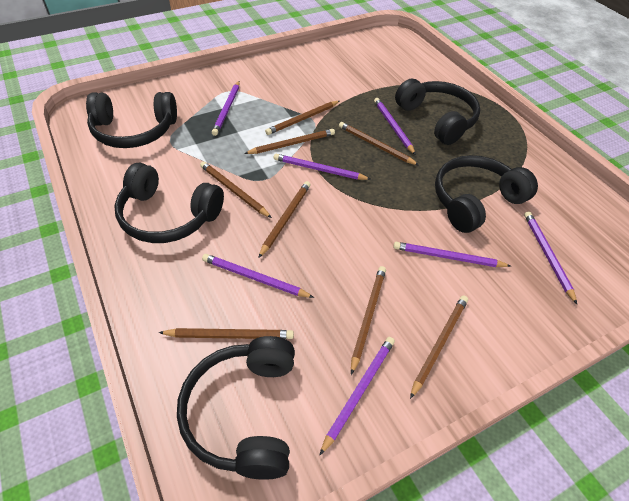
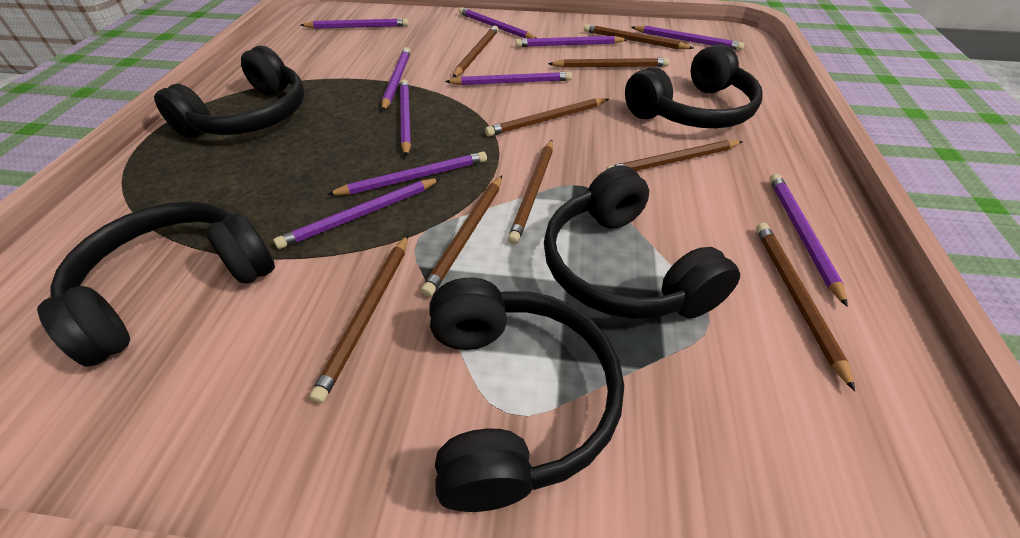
brown pencil: 8 -> 9
purple pencil: 7 -> 10

